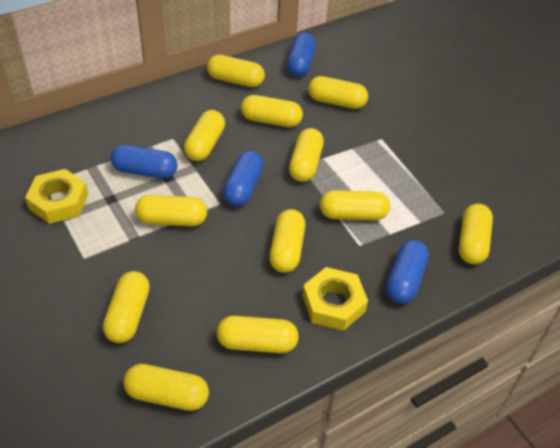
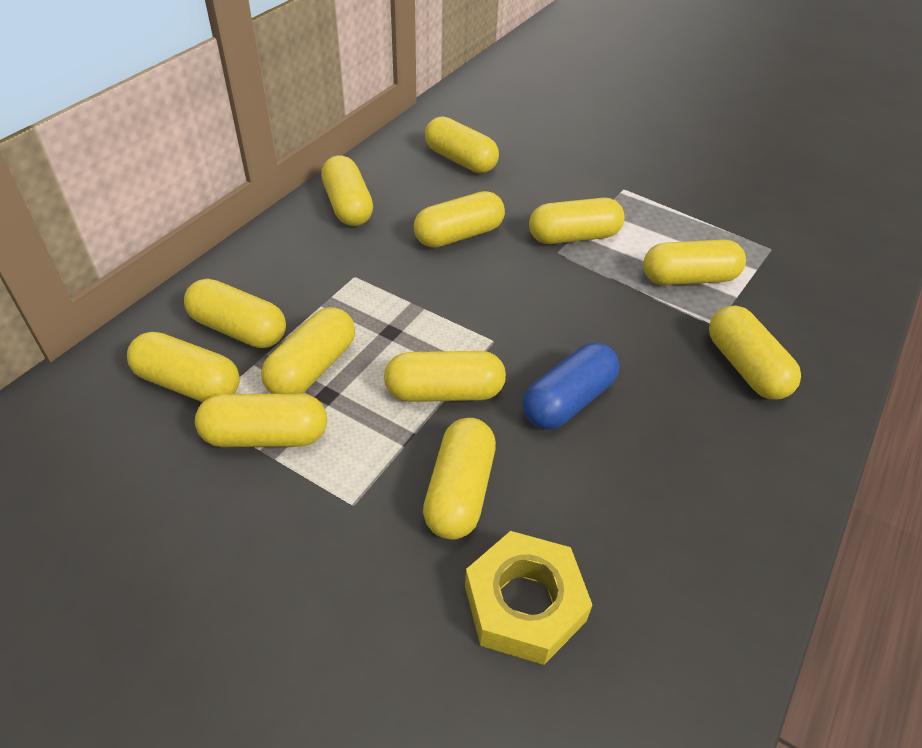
blue capsule: 4 -> 1
yellow nut: 2 -> 1

